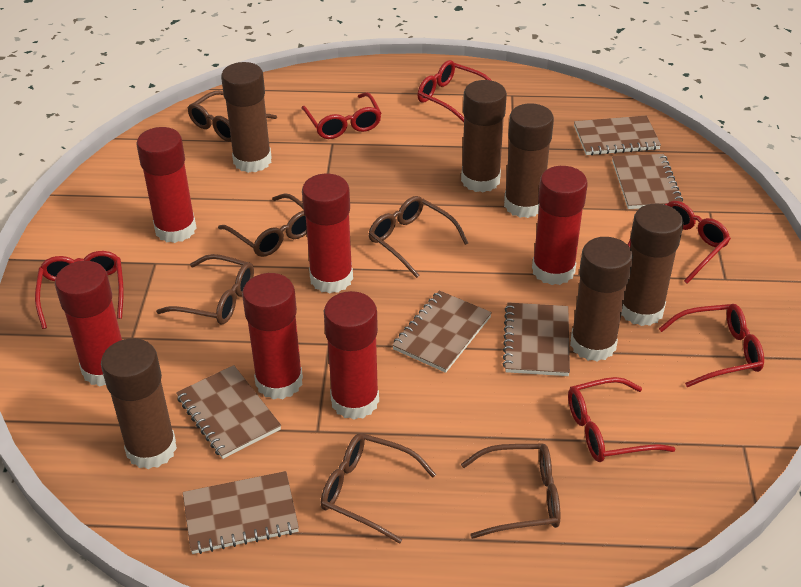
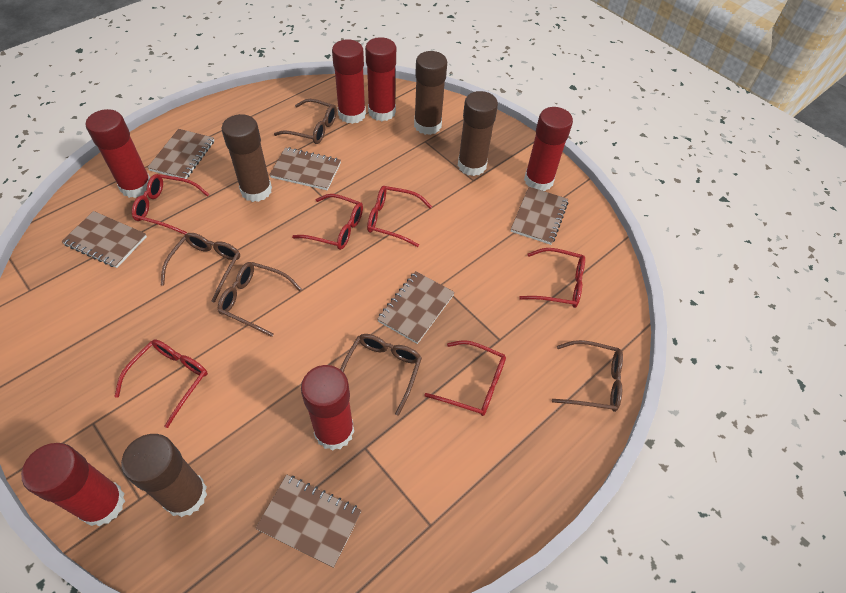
brown glasses: 6 -> 5
brown glue stick: 6 -> 4

